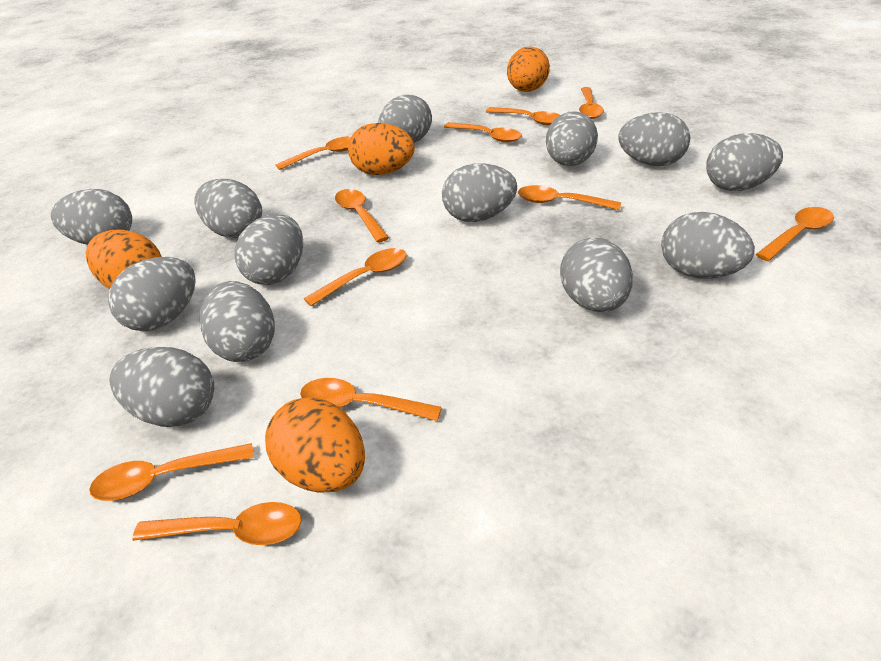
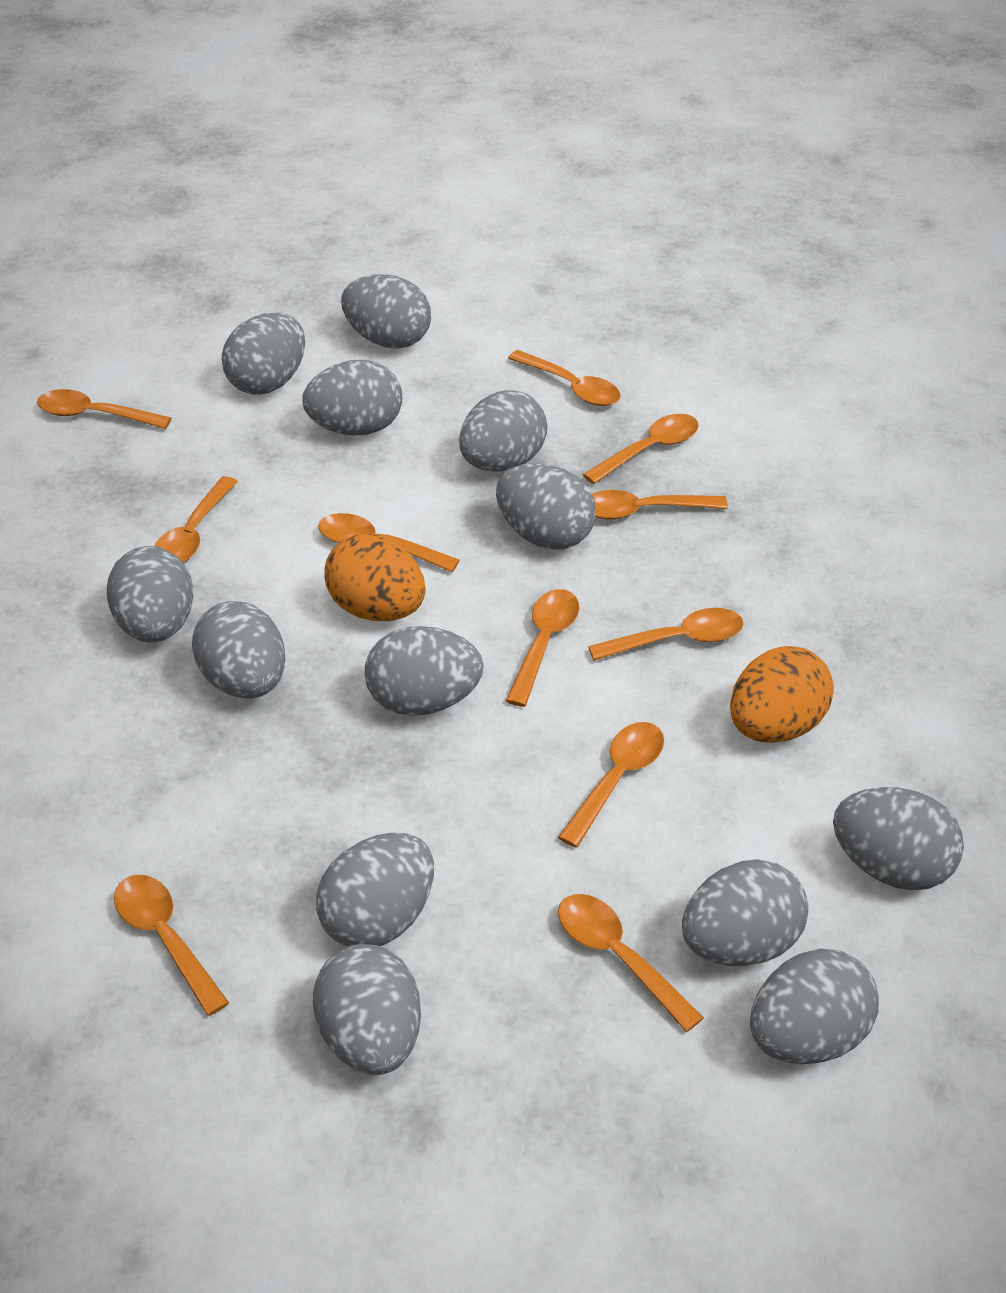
orange egg: 4 -> 2

